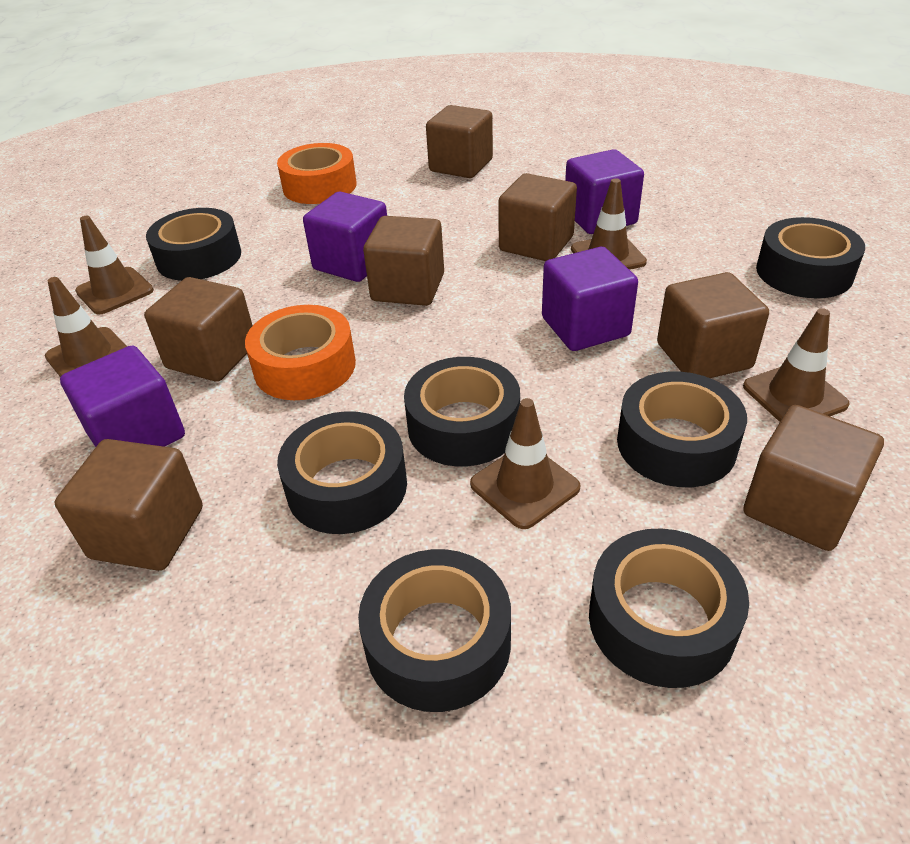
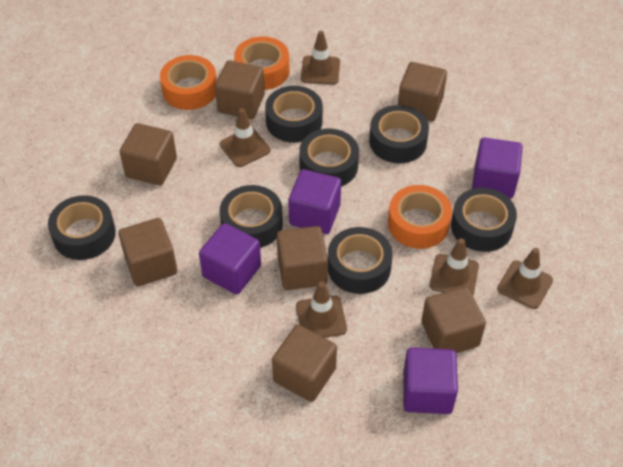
orange tape: 2 -> 3

